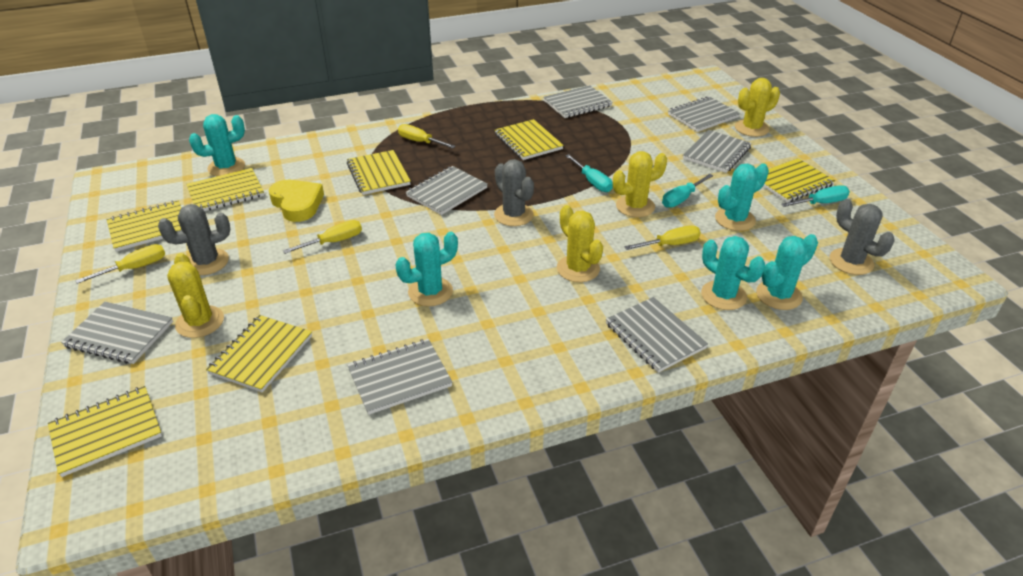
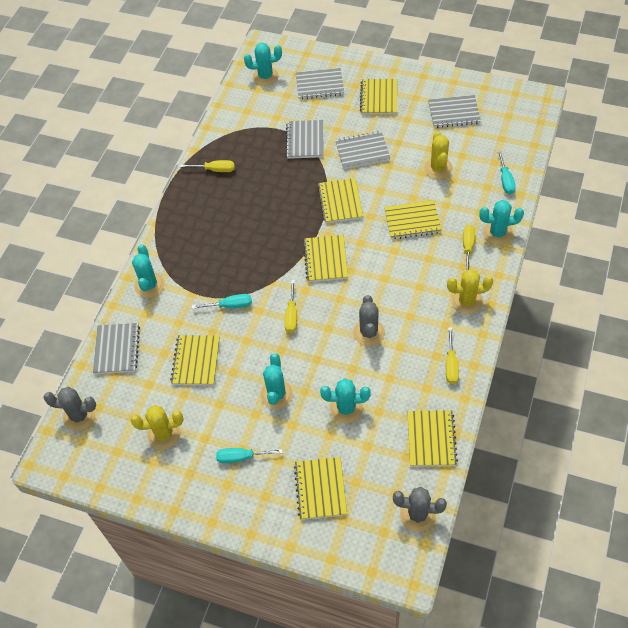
grey notebook: 7 -> 5
yellow cactus: 4 -> 3
yellow heart: 1 -> 0

